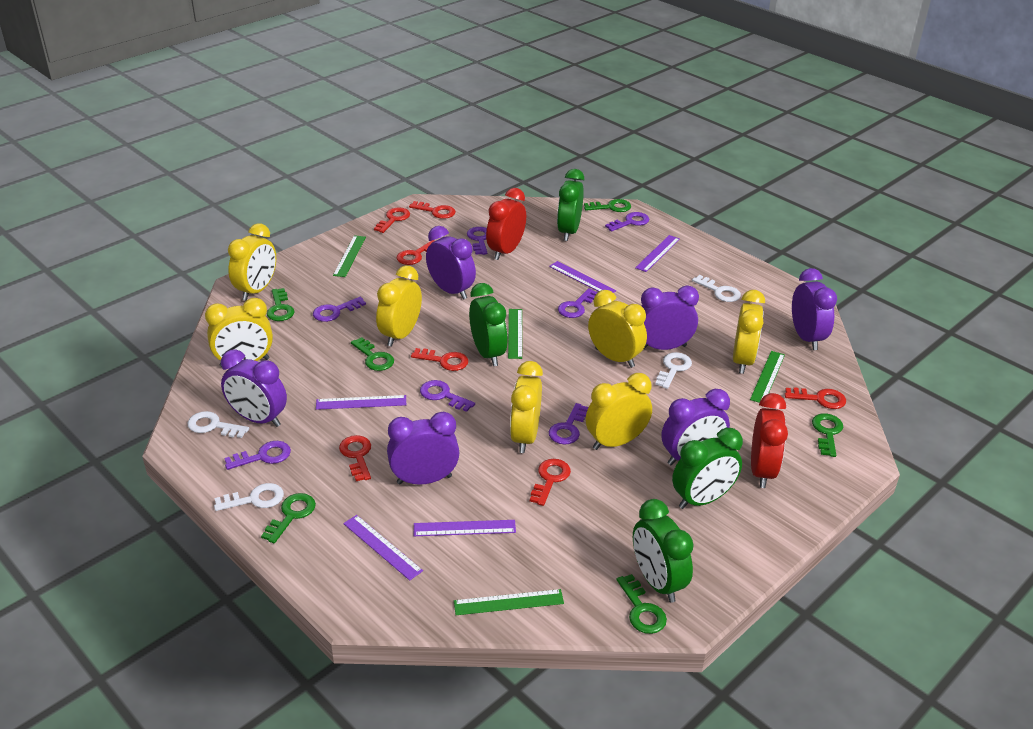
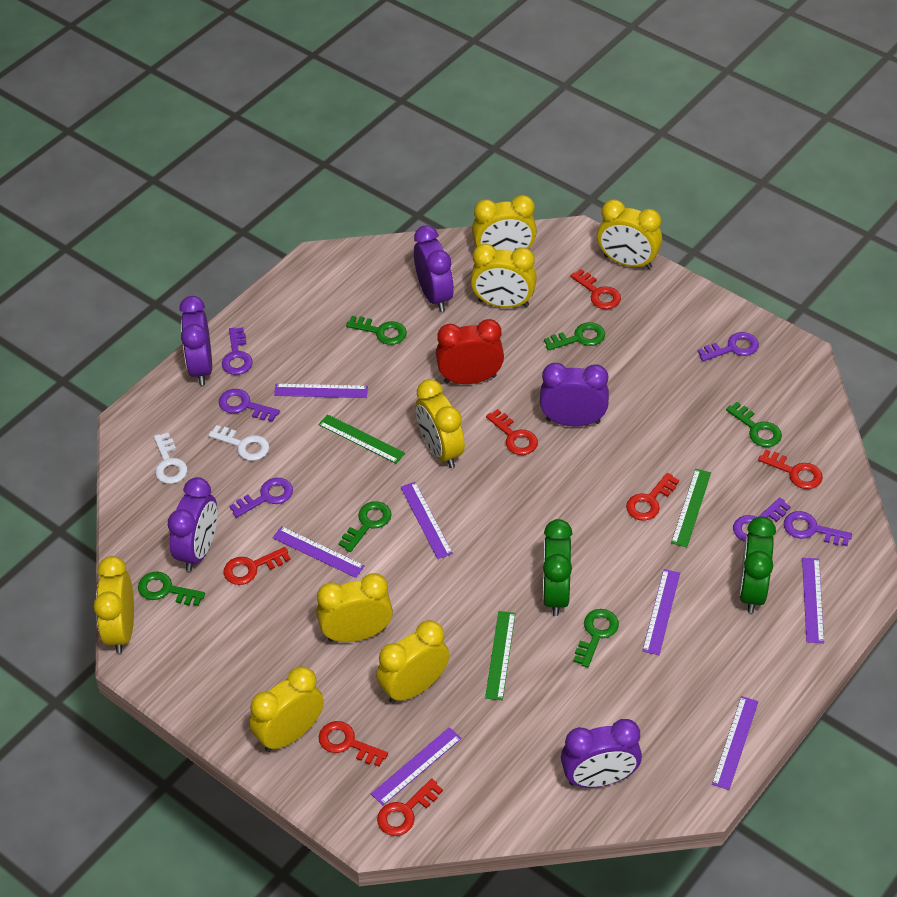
green clock: 4 -> 2
green ruler: 4 -> 3
purple clock: 6 -> 5
purple key: 7 -> 6
purple ruler: 5 -> 7
red clock: 2 -> 1
white key: 4 -> 2
yellow clock: 7 -> 8

